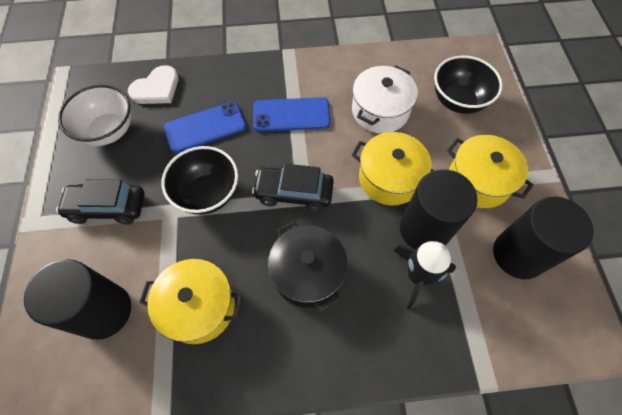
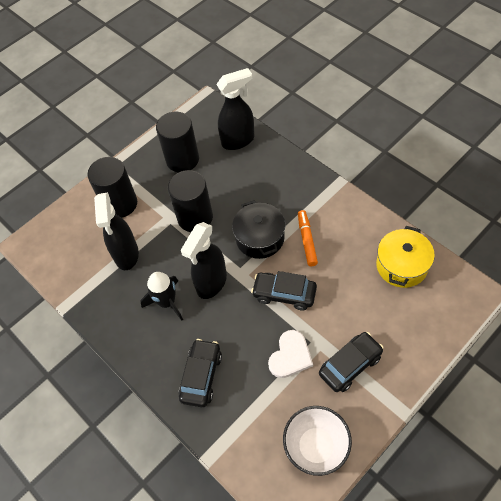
black bowl: 2 -> 0
black car: 2 -> 3
black spray bottle: 0 -> 3
blue phone: 2 -> 0
orange marker: 0 -> 1
white pot: 1 -> 0
yellow pot: 3 -> 1

